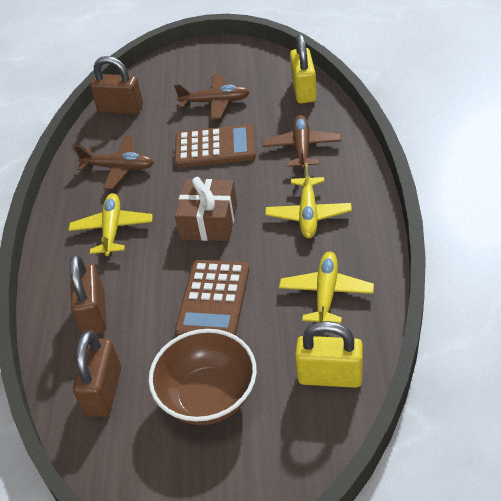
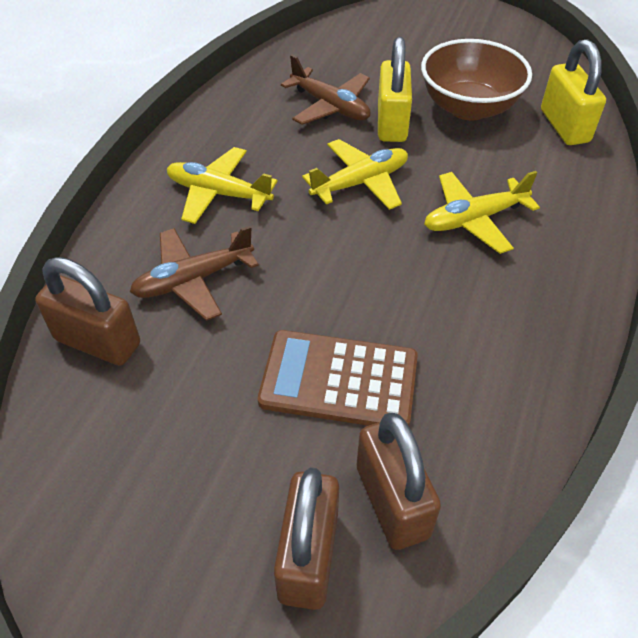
brown calculator: 2 -> 1
brown gift: 1 -> 0
brown plane: 3 -> 2

